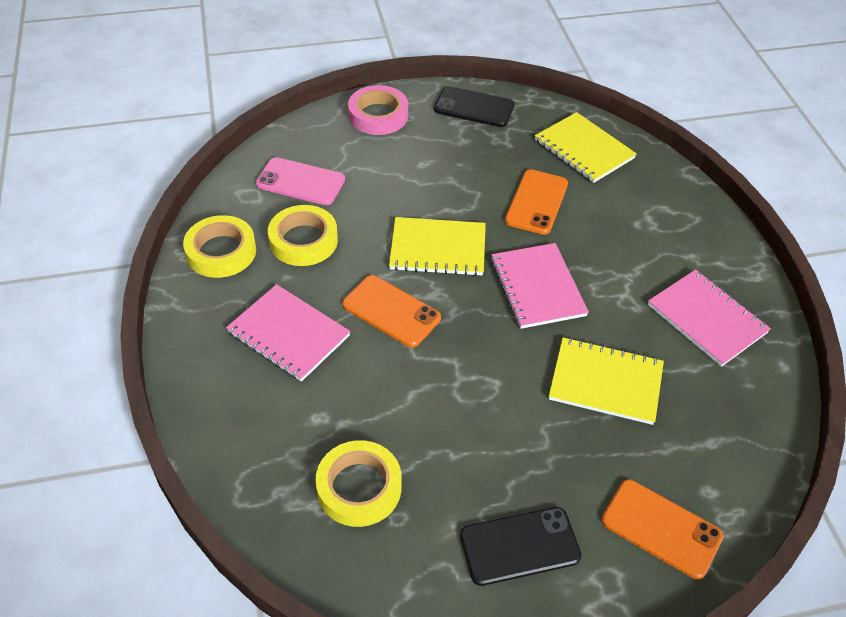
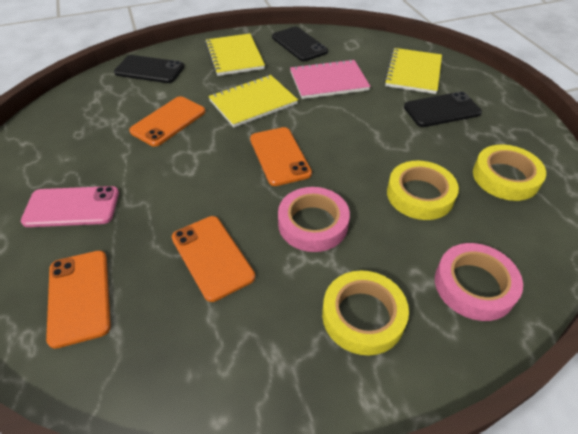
black phone: 2 -> 3
orange phone: 3 -> 4
pink notebook: 3 -> 1
pink tape: 1 -> 2

